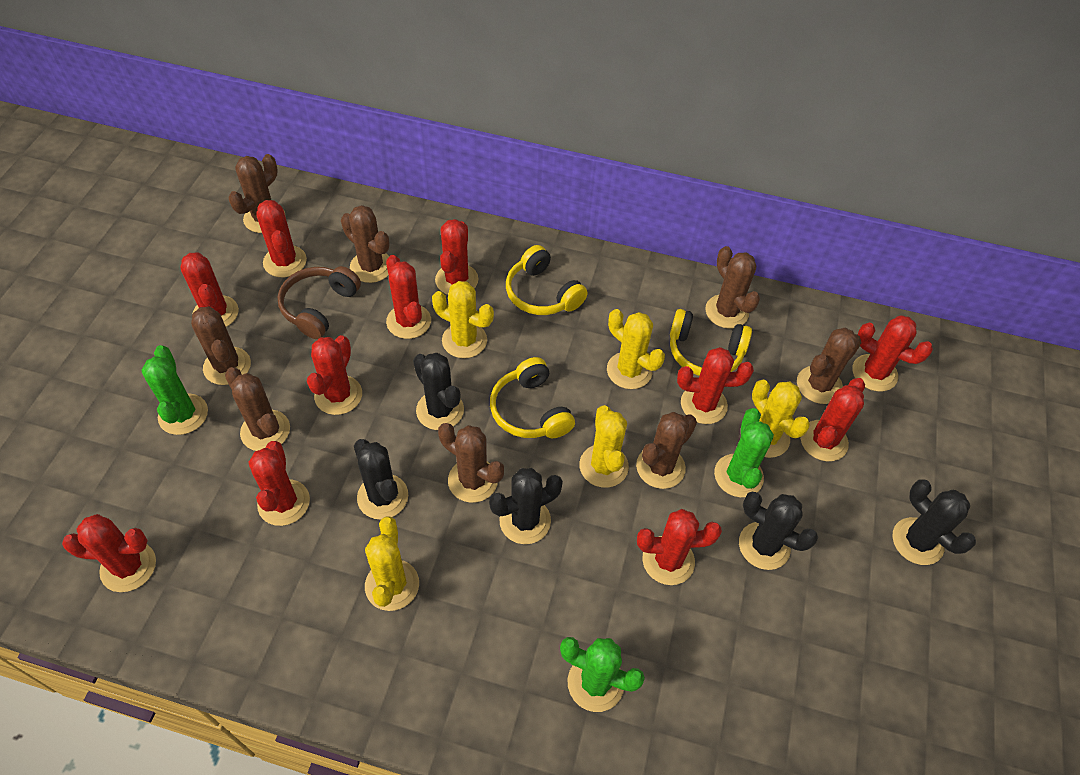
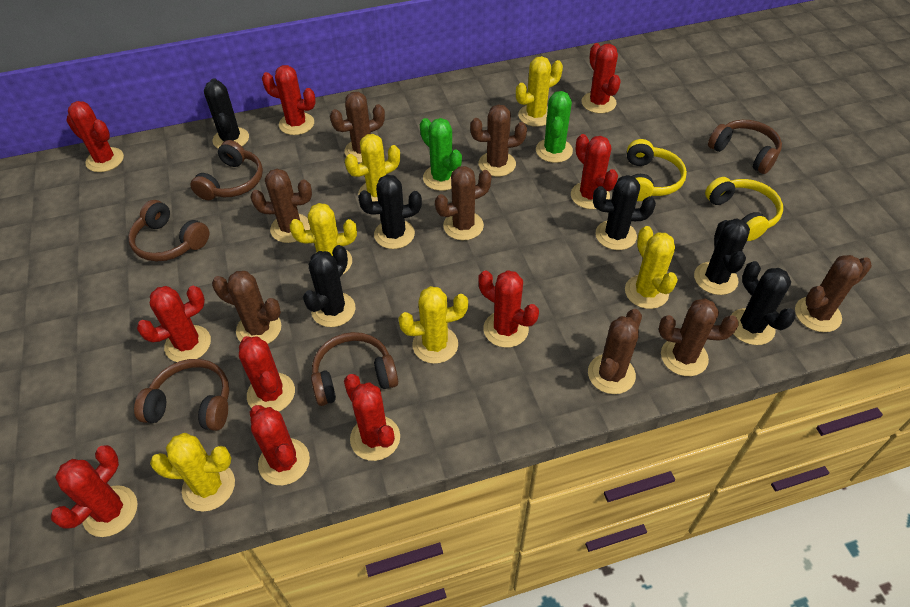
black cactus: 5 -> 6
brown headphones: 1 -> 5
green cactus: 3 -> 2
red cactus: 11 -> 10
yellow cactus: 5 -> 6
yellow headphones: 3 -> 2

